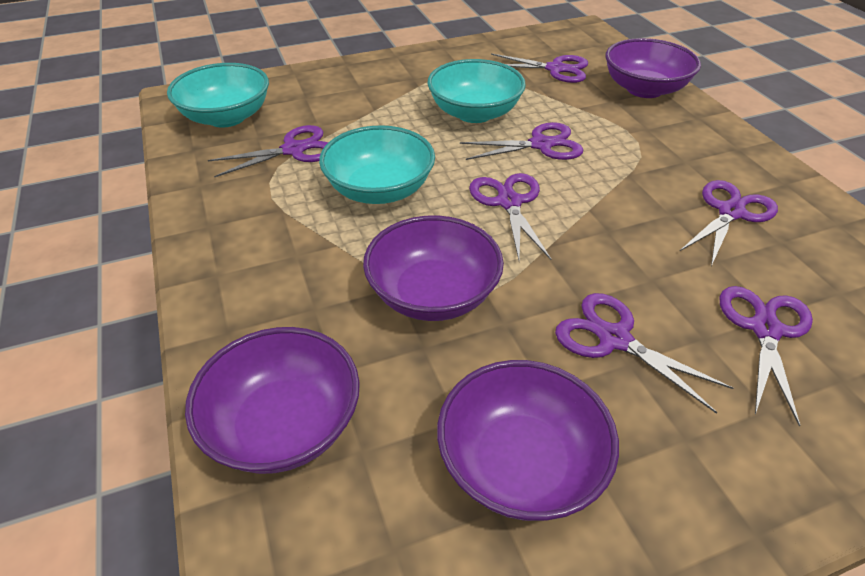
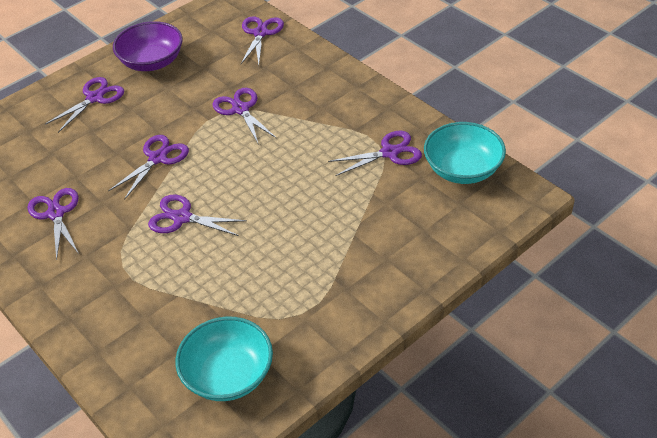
purple bowl: 4 -> 1
turquoise bowl: 3 -> 2

